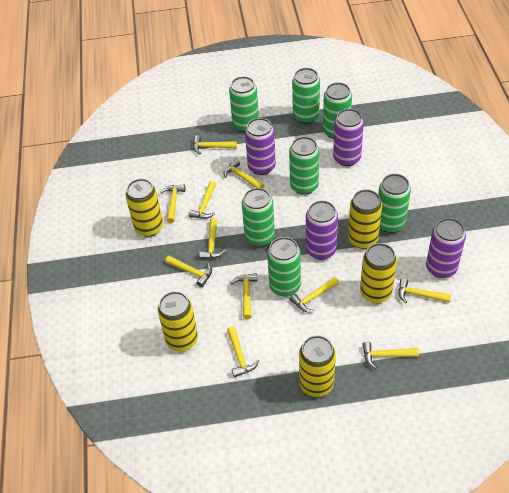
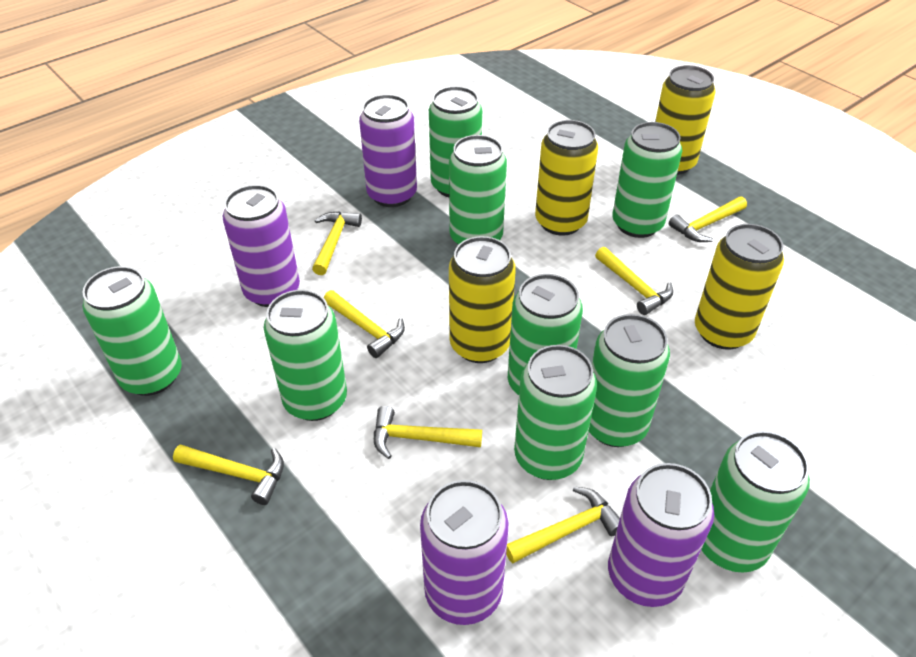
green can: 7 -> 9
yellow can: 5 -> 4
yellow hammer: 11 -> 7

